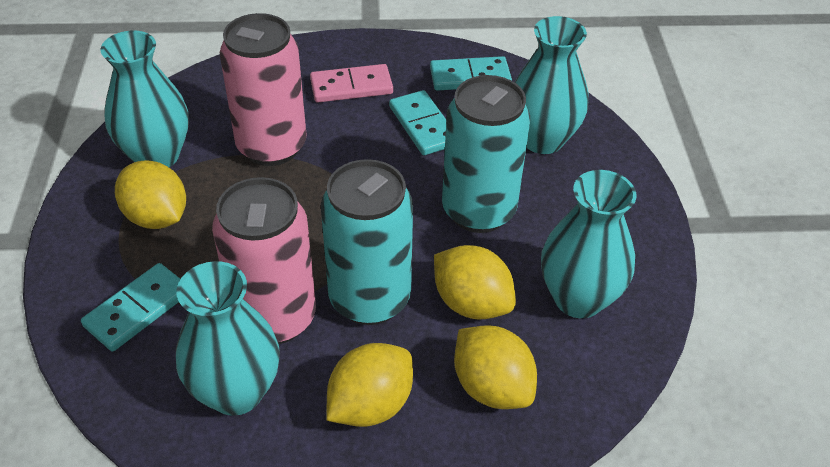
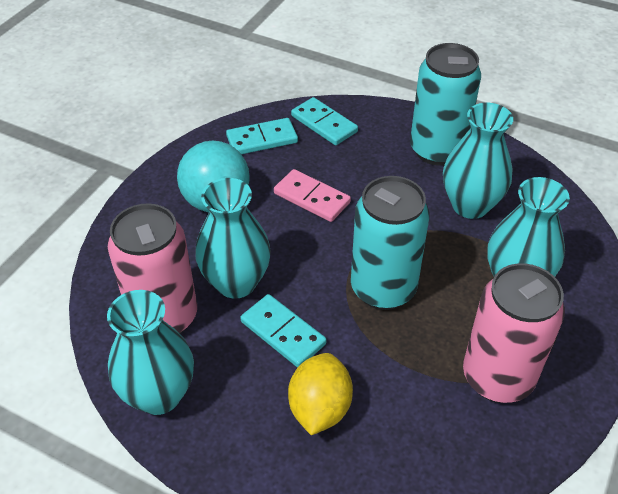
turquoise ball: 0 -> 1
yellow lemon: 4 -> 1

